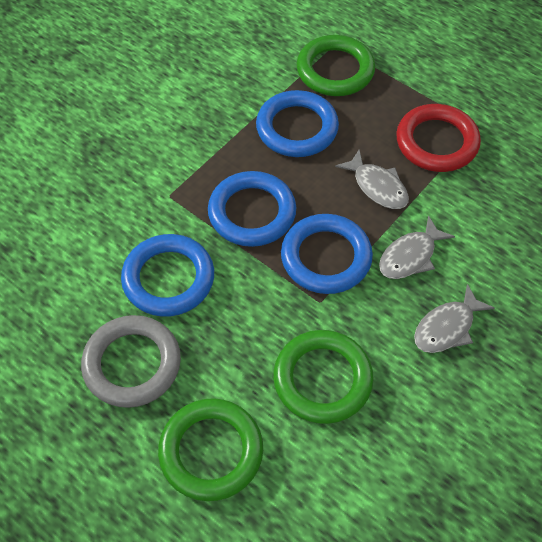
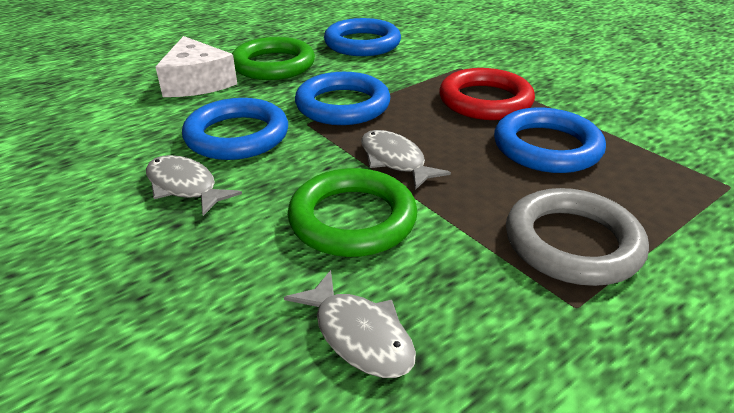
green ring: 3 -> 2
white cheese: 0 -> 1

